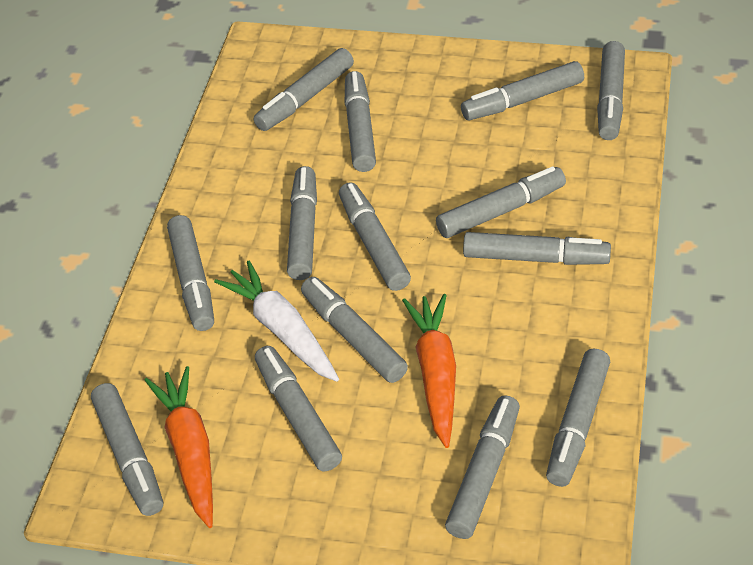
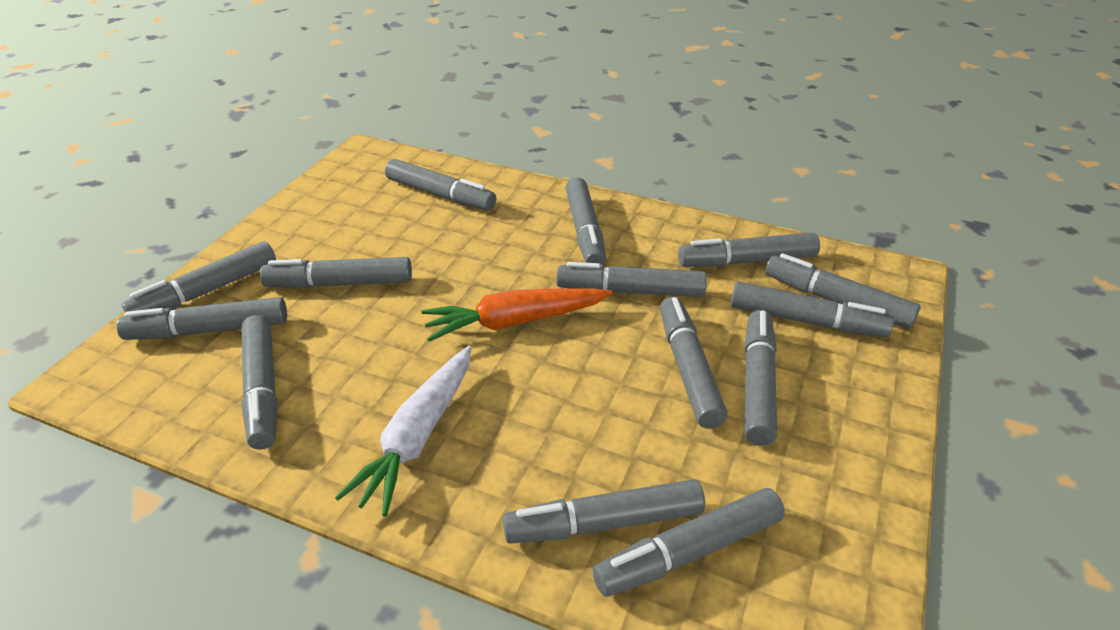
orange carrot: 2 -> 1

